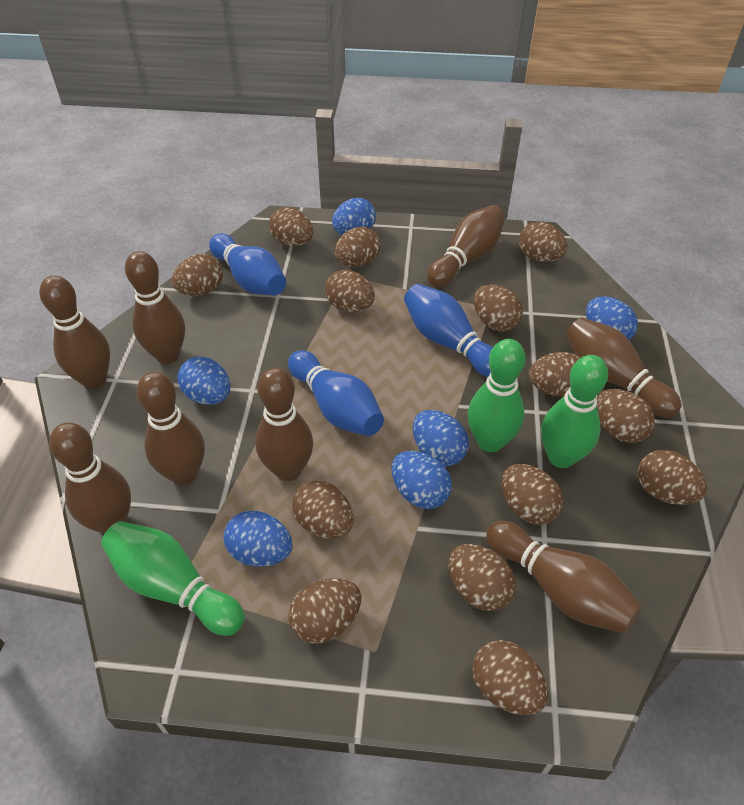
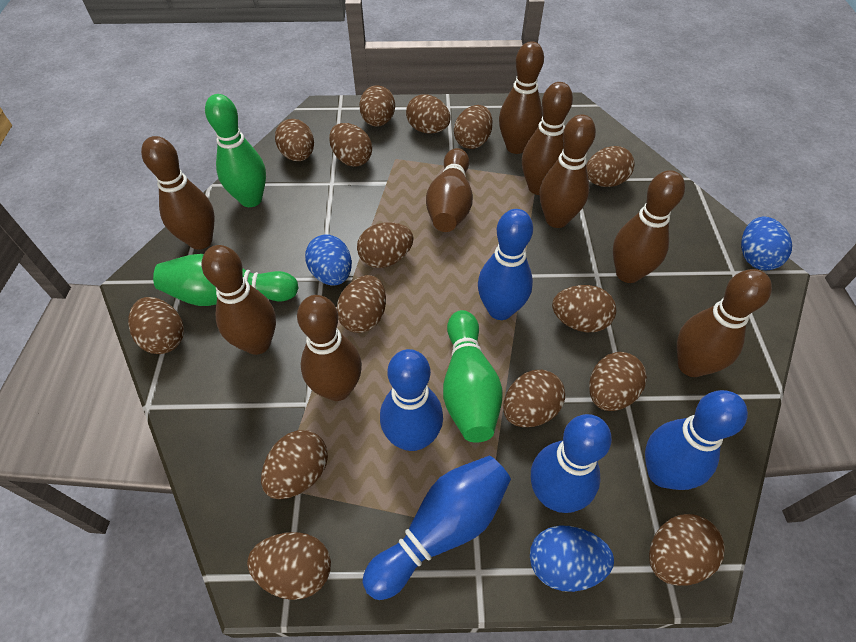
blue bowling pin: 3 -> 5
blue egg: 6 -> 3
brown bowling pin: 8 -> 9
brown egg: 14 -> 15

